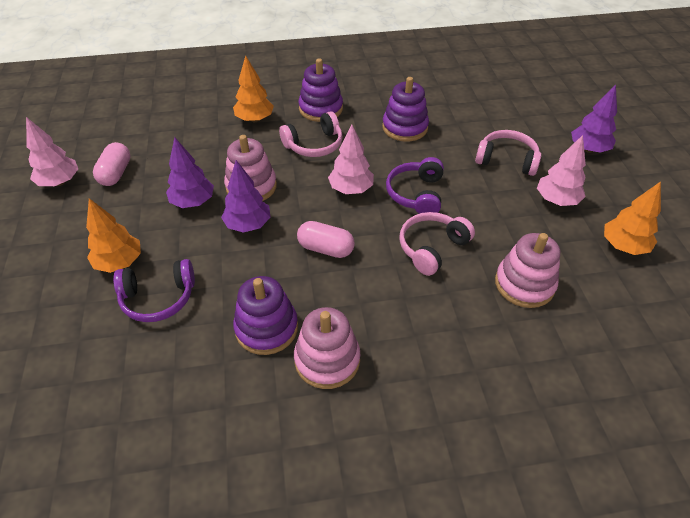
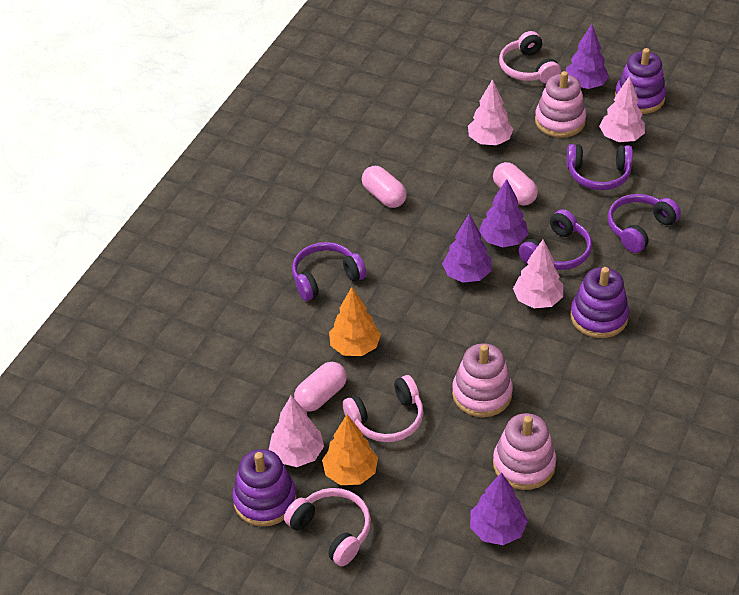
orange tree: 3 -> 2
pink capsule: 2 -> 3
pink tree: 3 -> 4
purple headphones: 2 -> 4
purple tree: 3 -> 4

